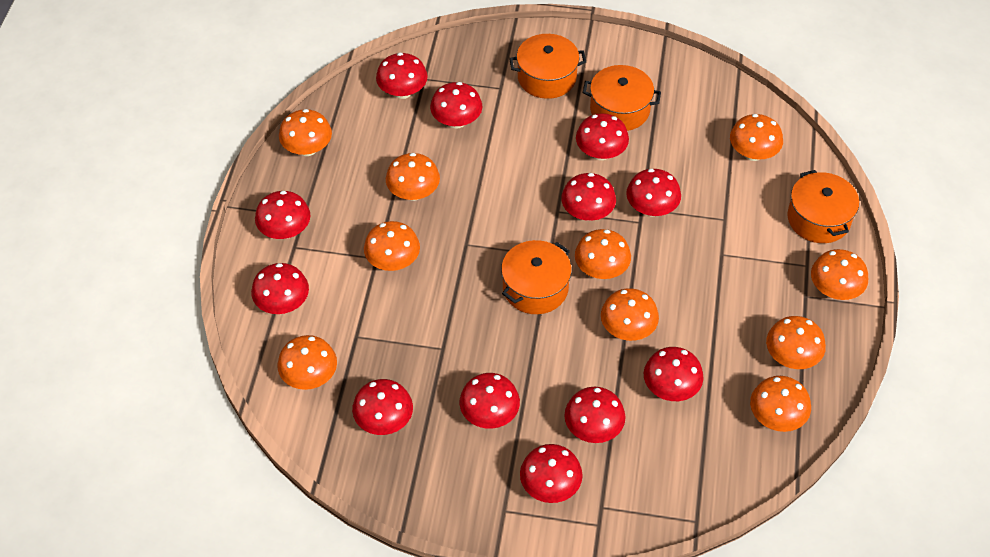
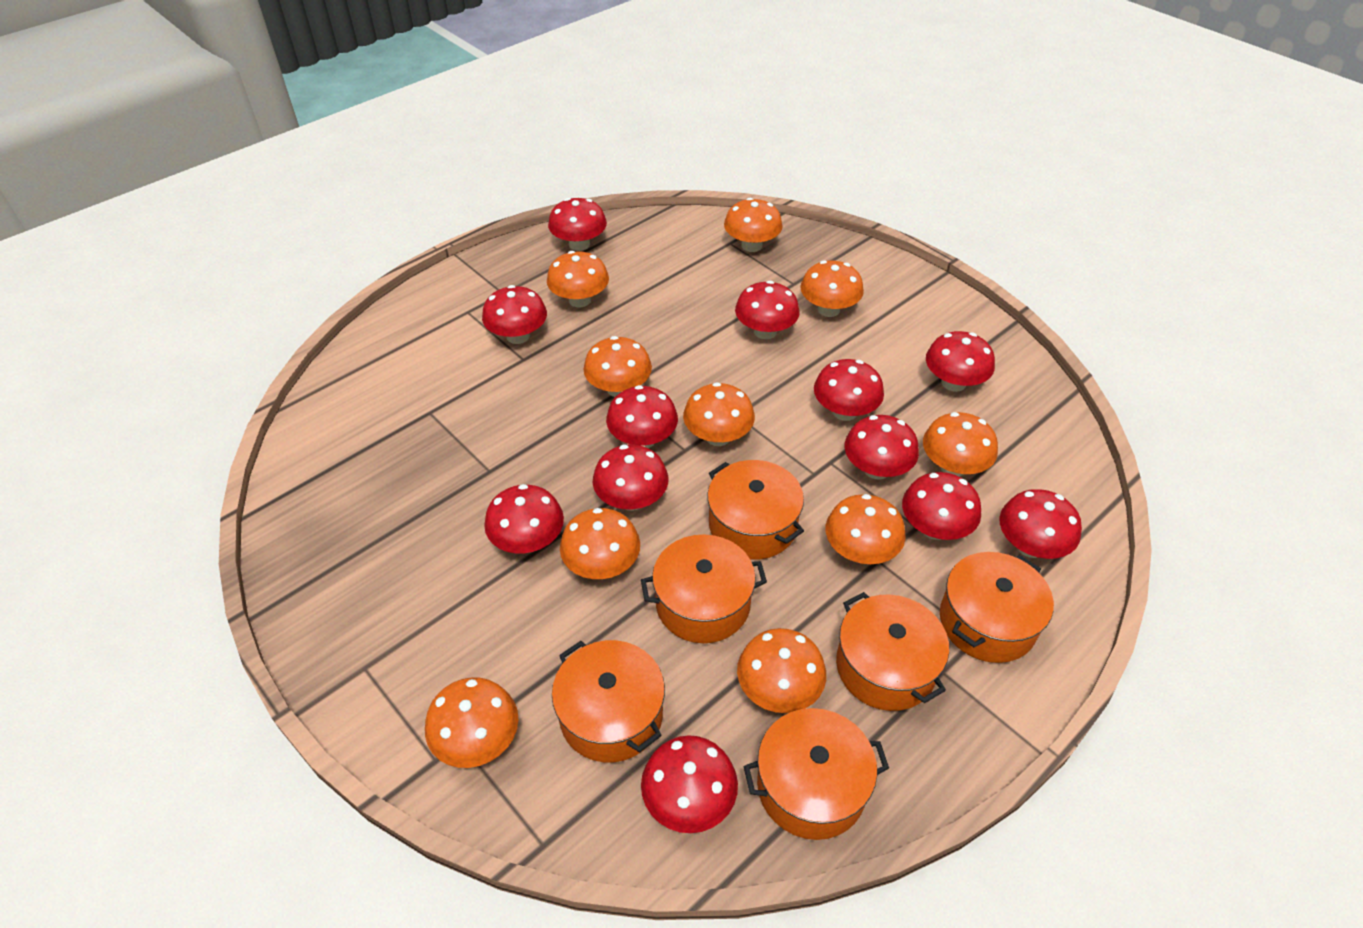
orange pot: 4 -> 6

